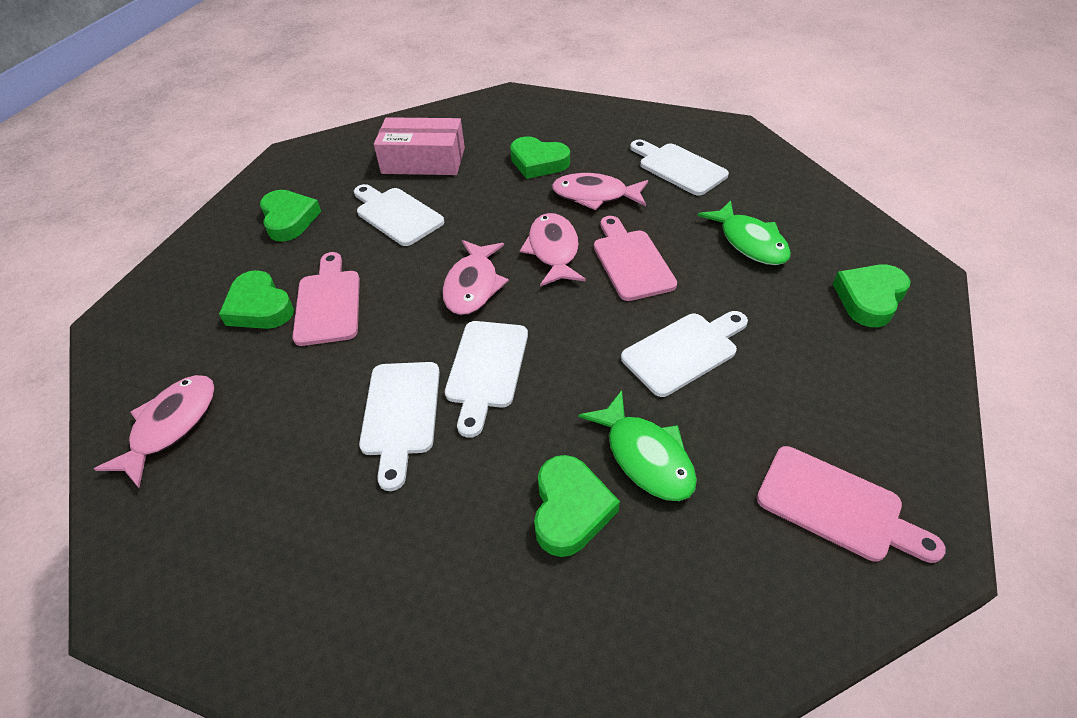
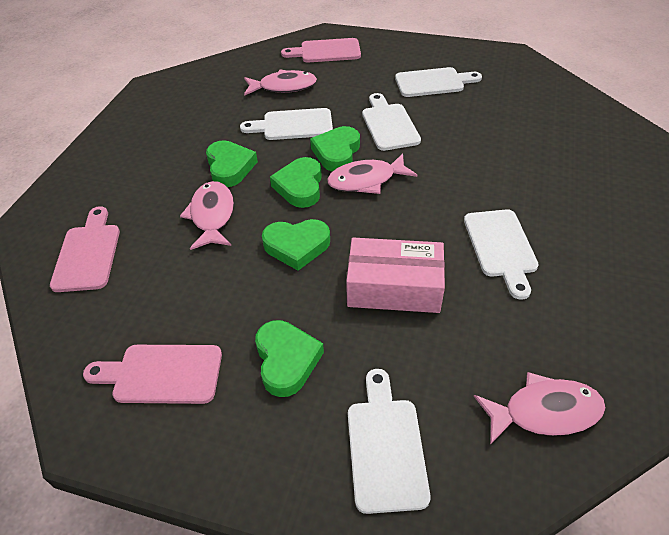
green fish: 2 -> 0

